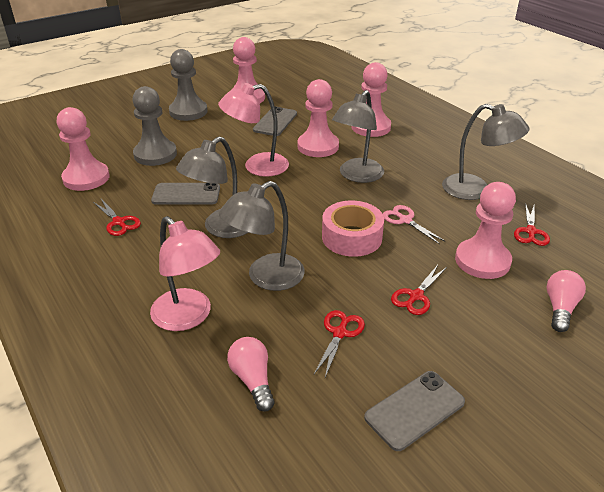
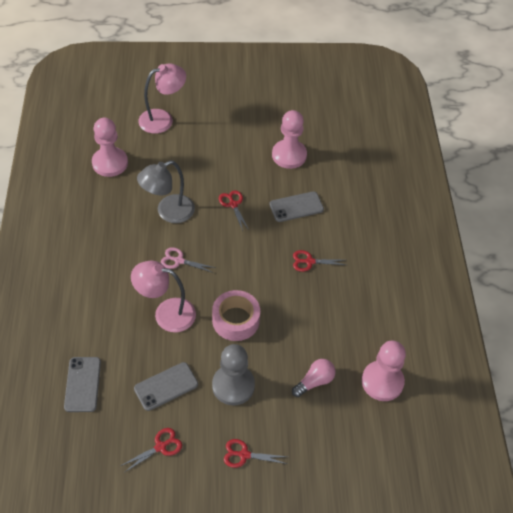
grey lamp: 4 -> 1
grey pawn: 2 -> 1
pink light bulb: 2 -> 1
pink pawn: 5 -> 3

